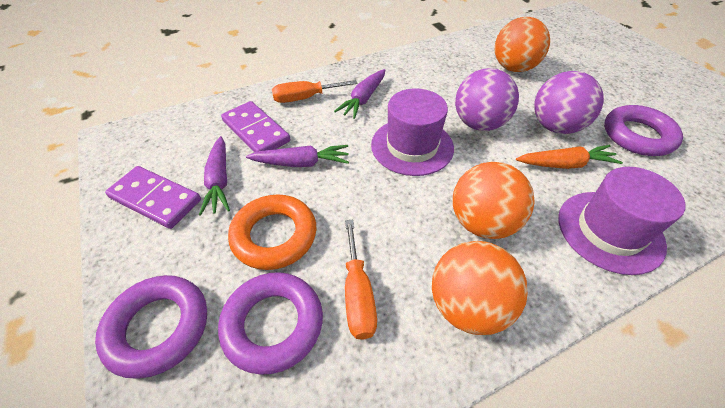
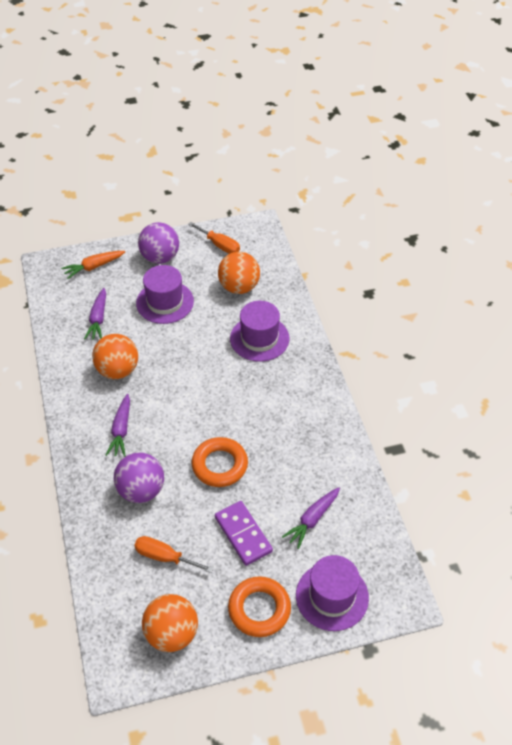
orange ring: 1 -> 2
purple domino: 2 -> 1
purple hat: 2 -> 3
purple ring: 3 -> 0

